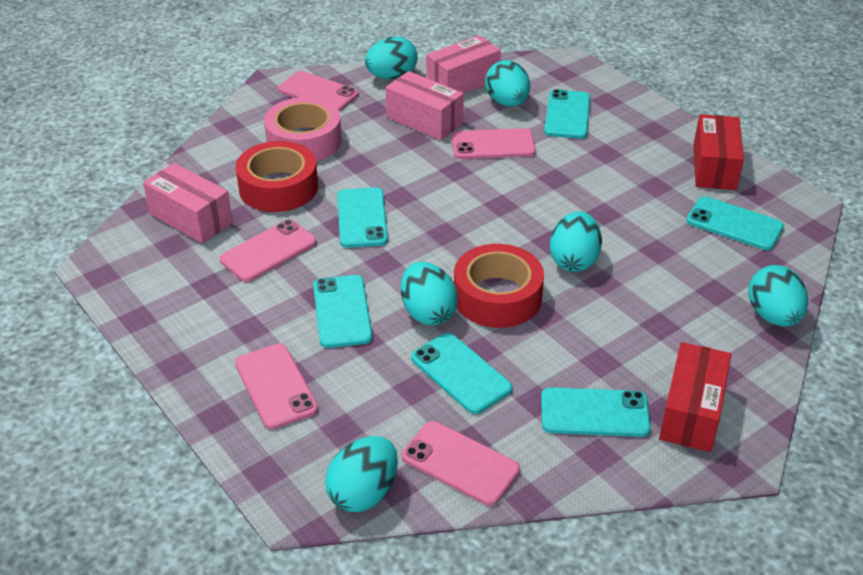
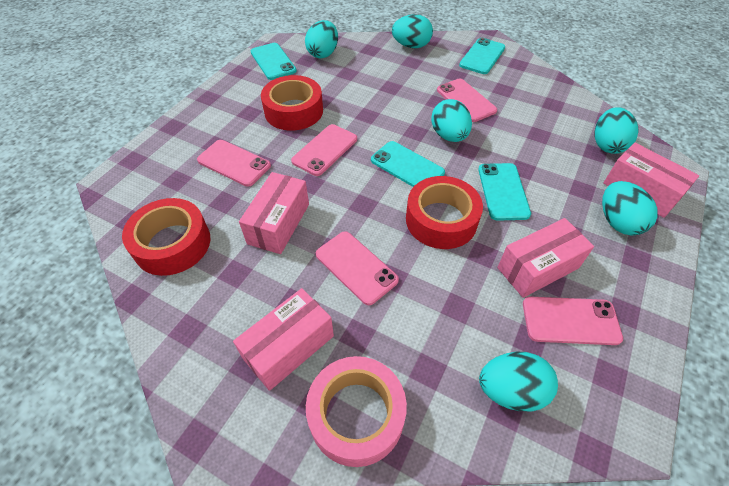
pink box: 3 -> 4
red box: 2 -> 0
red tape: 2 -> 3
turquoise phone: 6 -> 4

